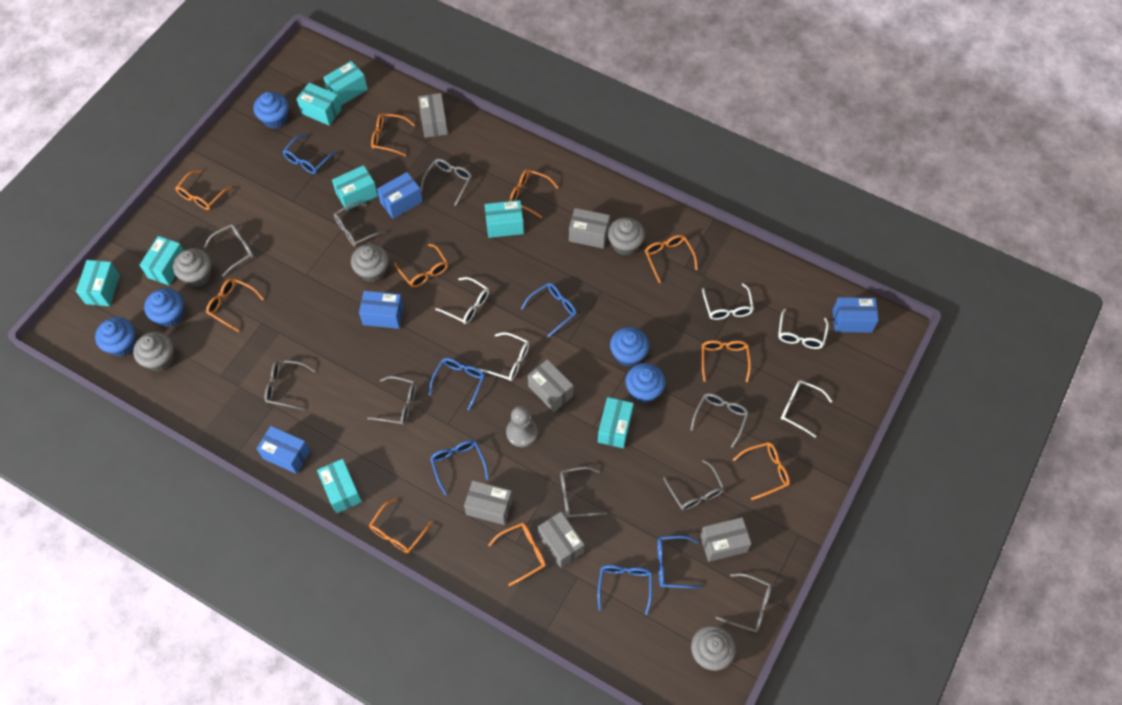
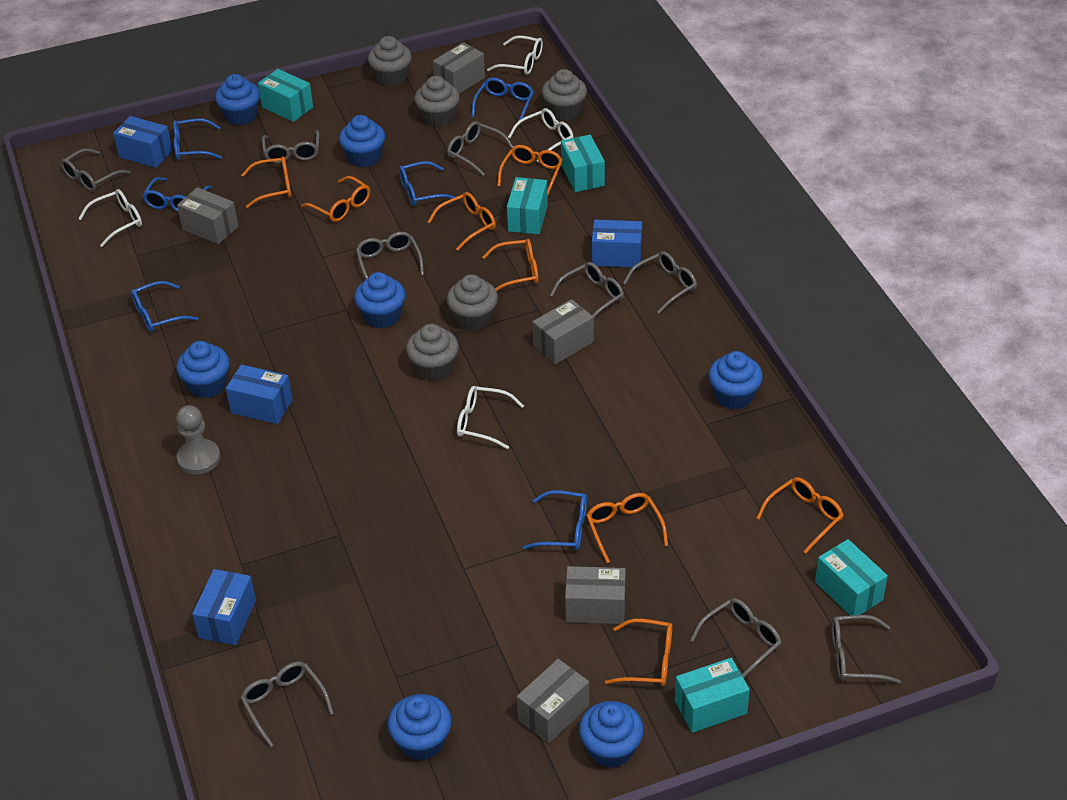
blue cupcake: 5 -> 7
grey box: 6 -> 5
orange glasses: 10 -> 8
turquoise box: 8 -> 5
white glasses: 5 -> 4

